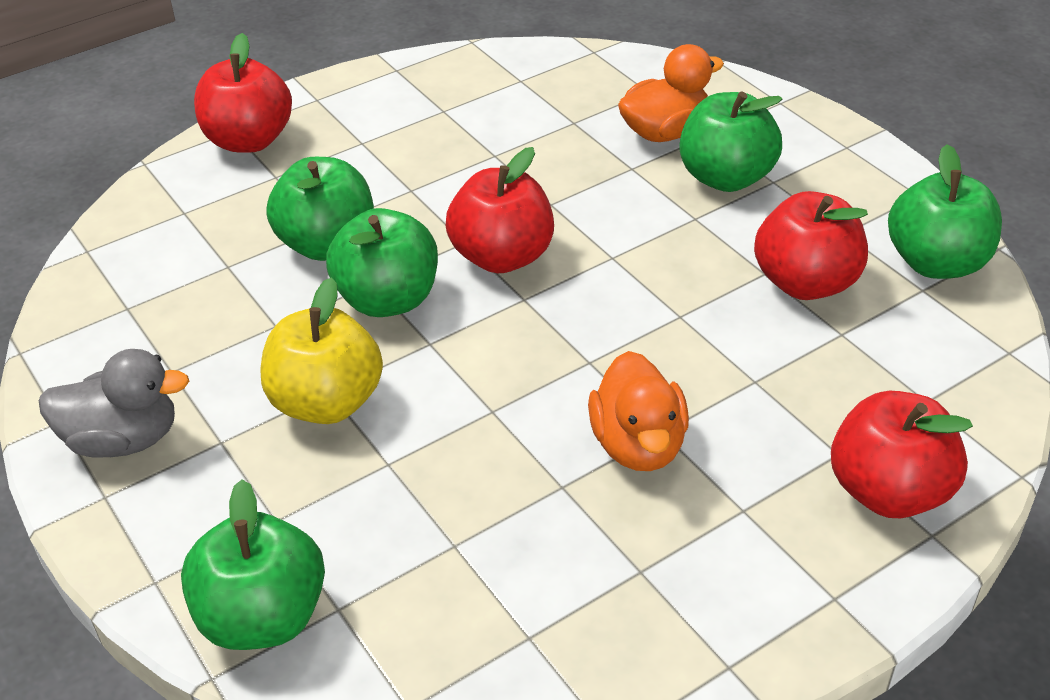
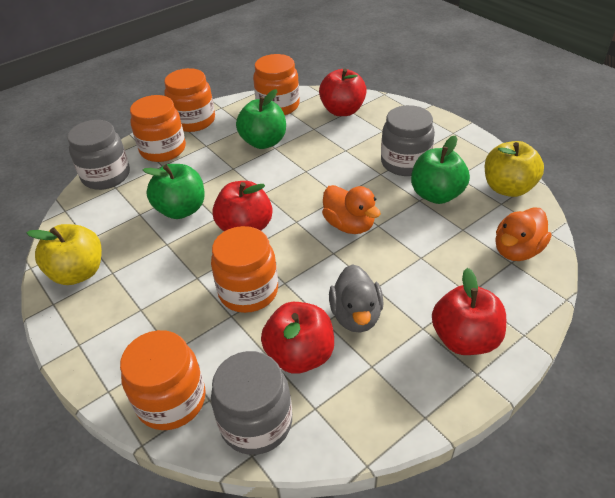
green apple: 5 -> 3
grey jar: 0 -> 3
orange jar: 0 -> 5
yellow apple: 1 -> 2

